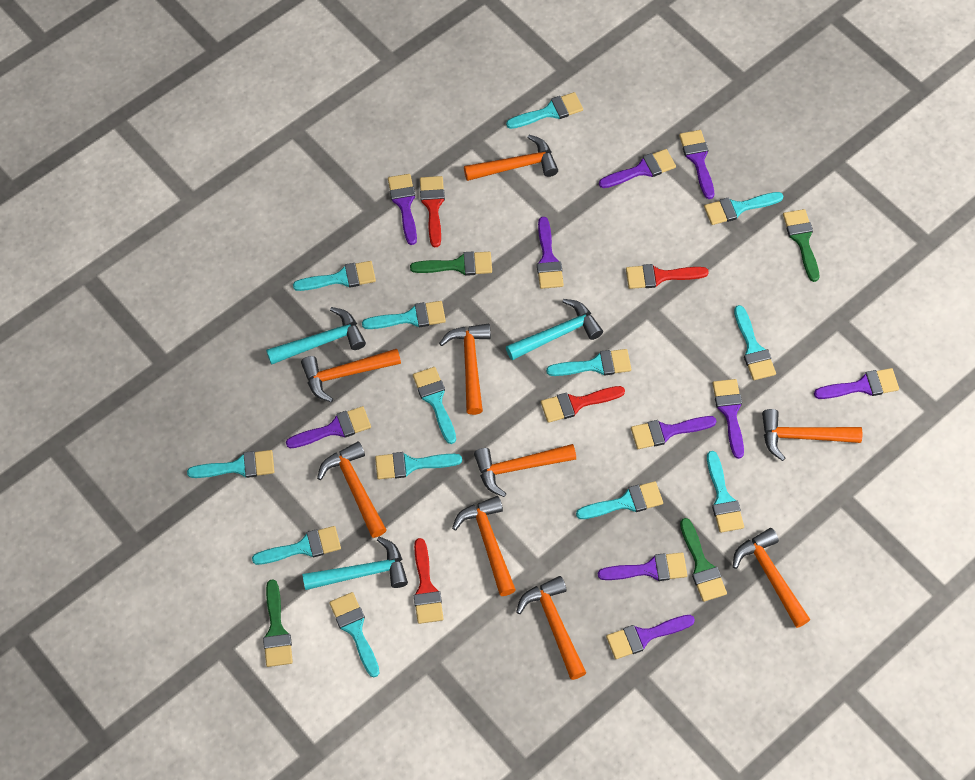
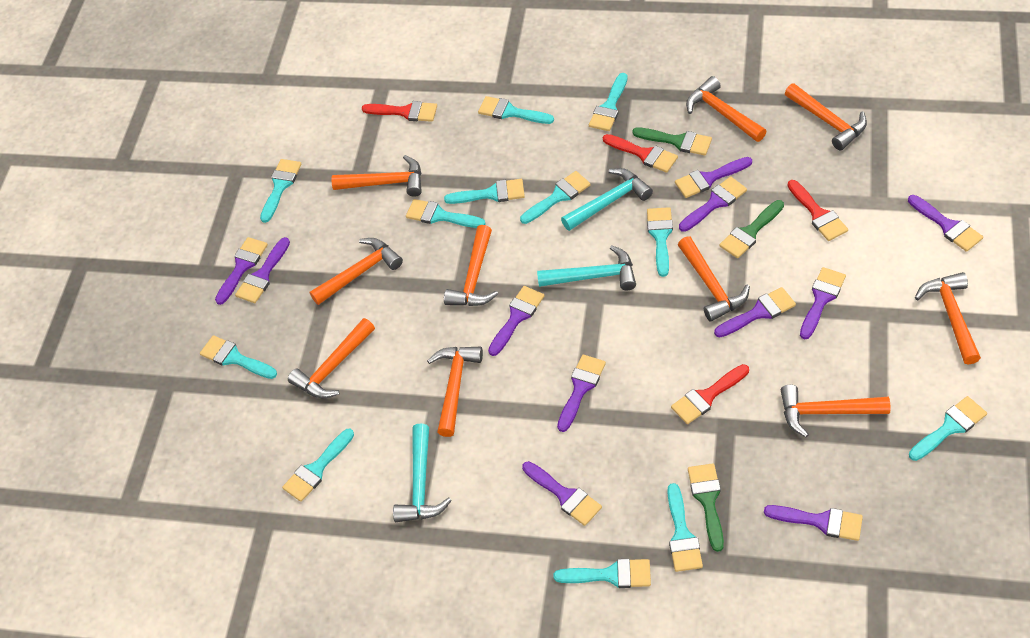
green brush: 4 -> 3
orange hammer: 9 -> 10
purple brush: 10 -> 11
turquoise brush: 13 -> 12

